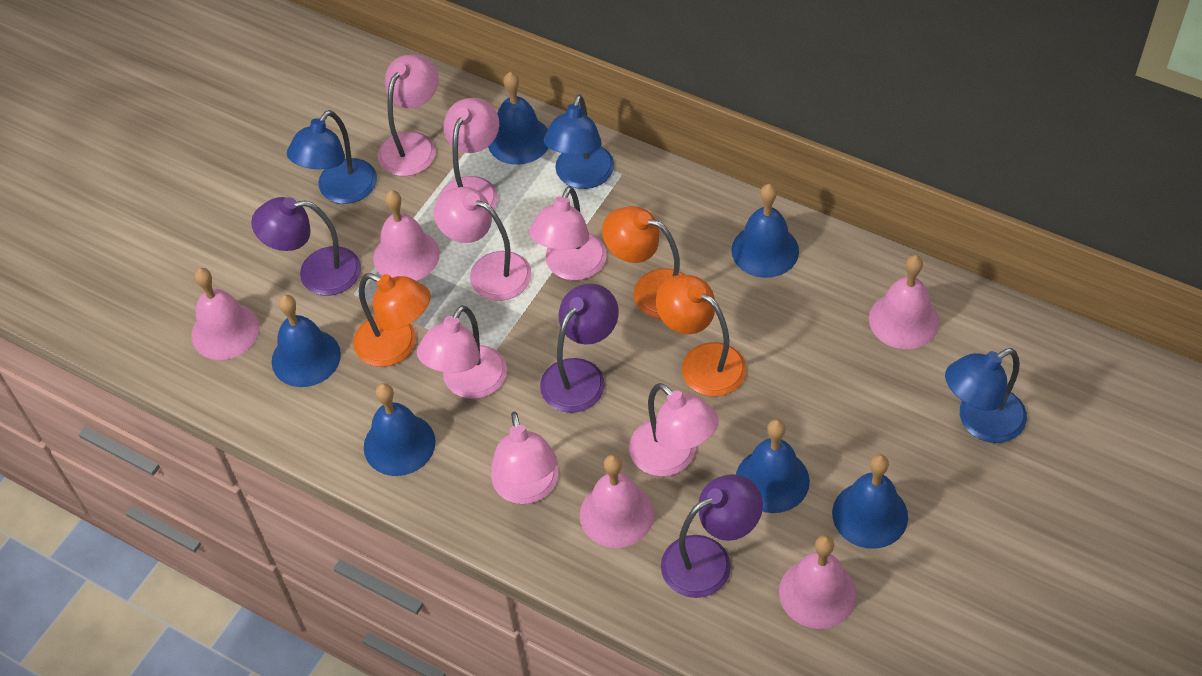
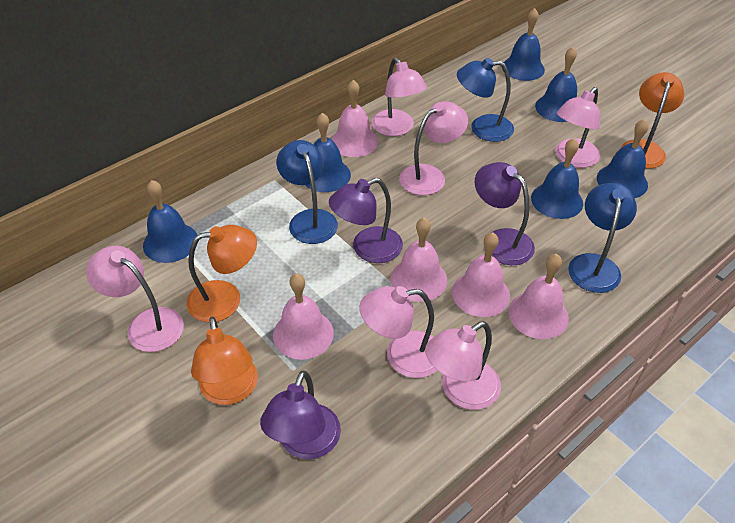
pink lamp: 7 -> 6

